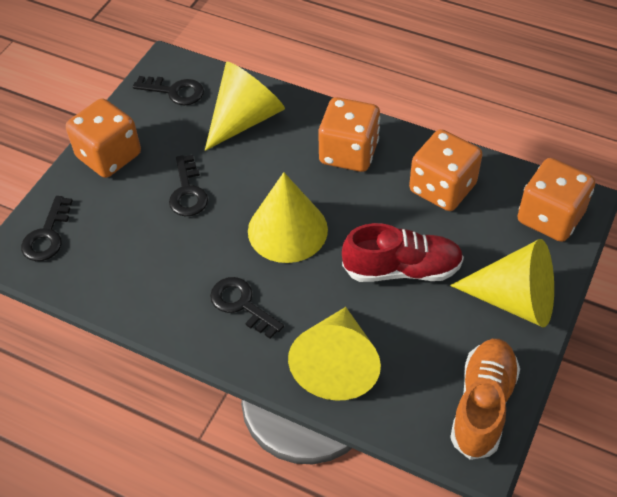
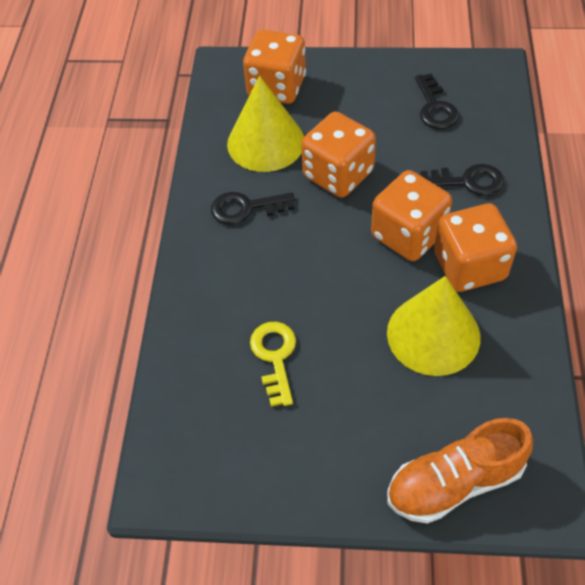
black key: 4 -> 3
red shoe: 1 -> 0
yellow cone: 4 -> 2
yellow key: 0 -> 1

